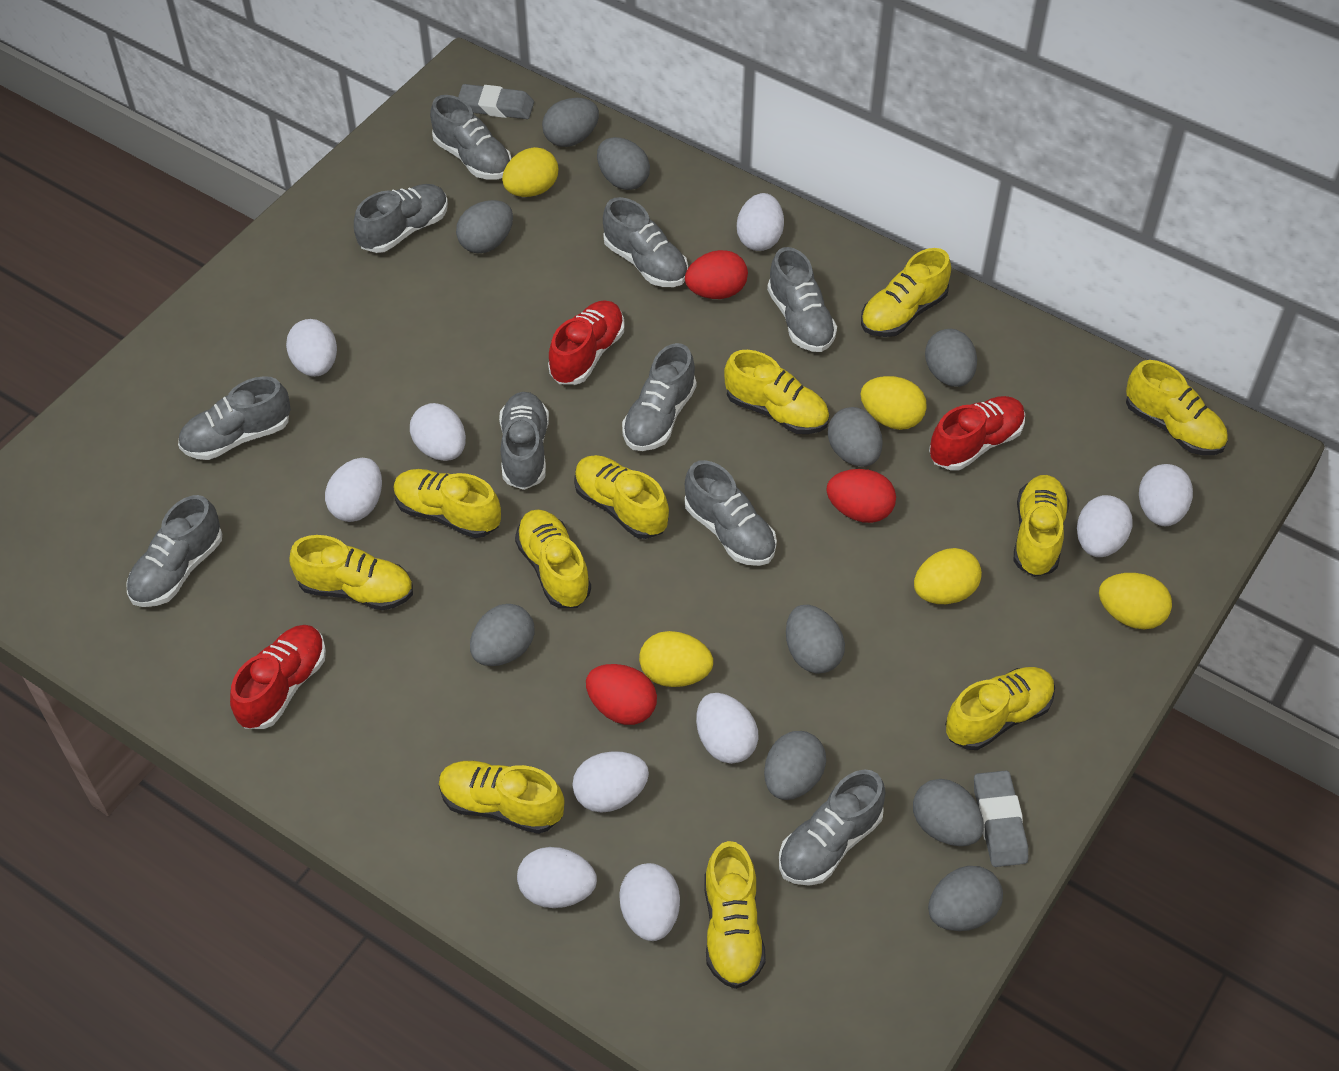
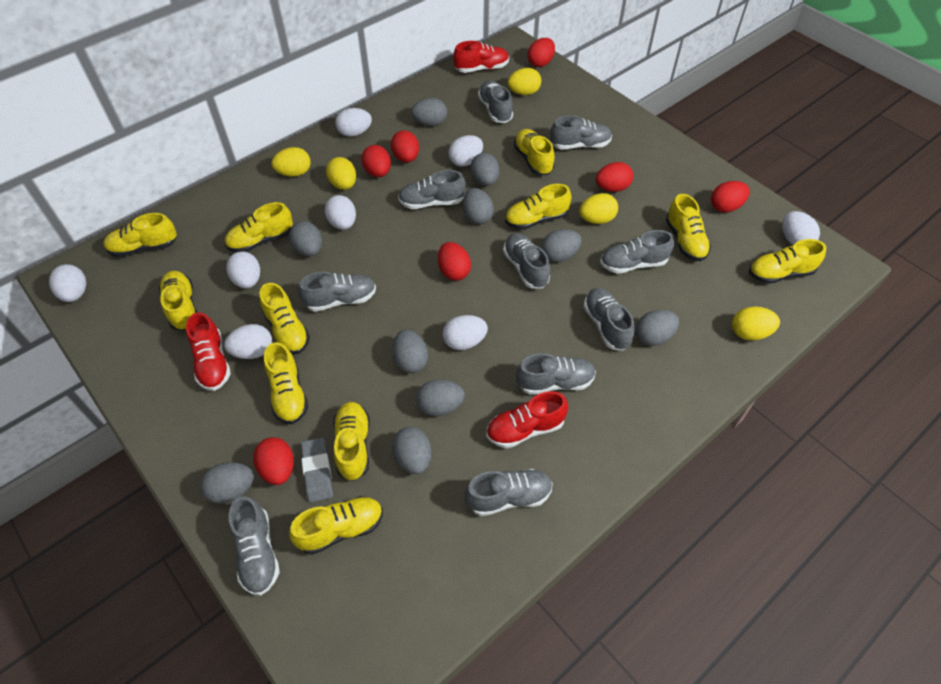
grey eraser: 2 -> 1
red egg: 3 -> 7
white egg: 10 -> 8

